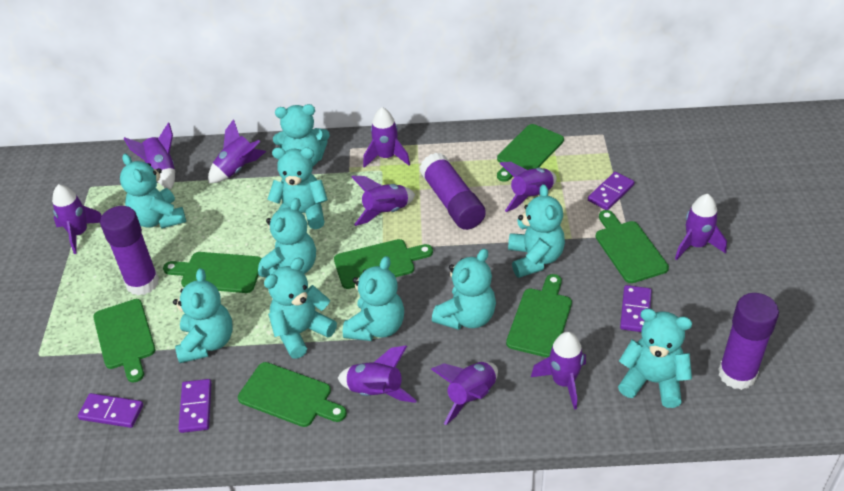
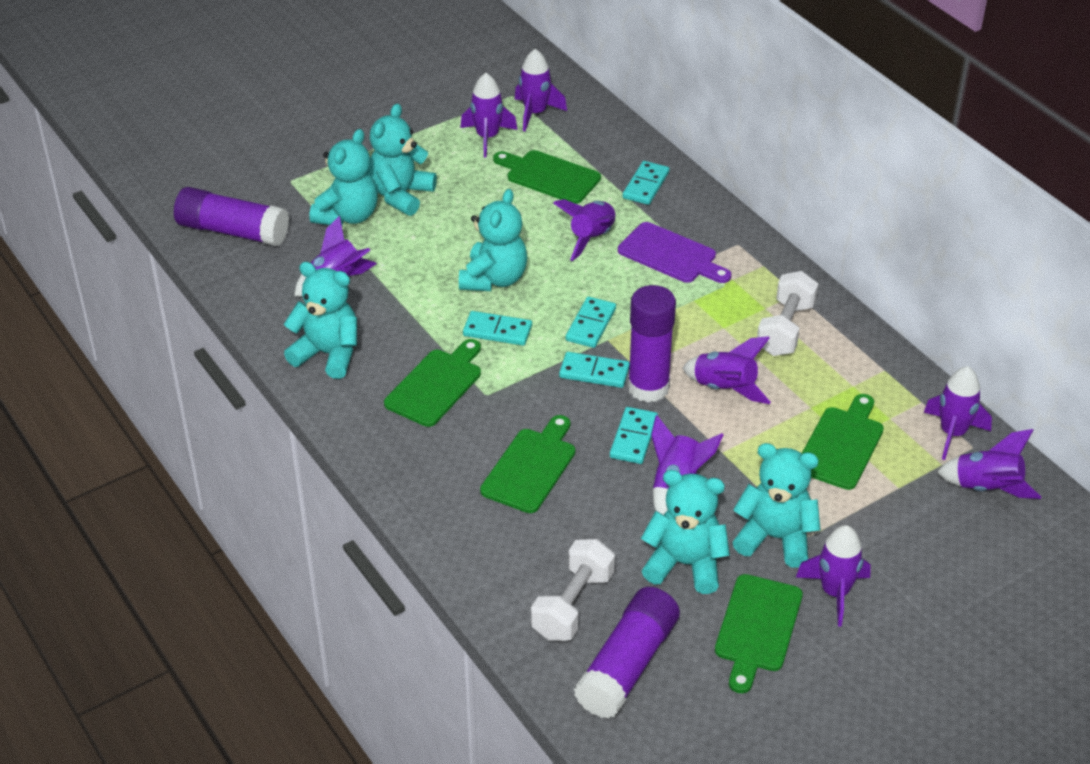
green cutting board: 7 -> 5
purple cutting board: 0 -> 1
purple domino: 4 -> 0
purple rocket: 10 -> 9
turquoise domino: 0 -> 5
turquoise teddy bear: 10 -> 6
white dumbbell: 0 -> 2

